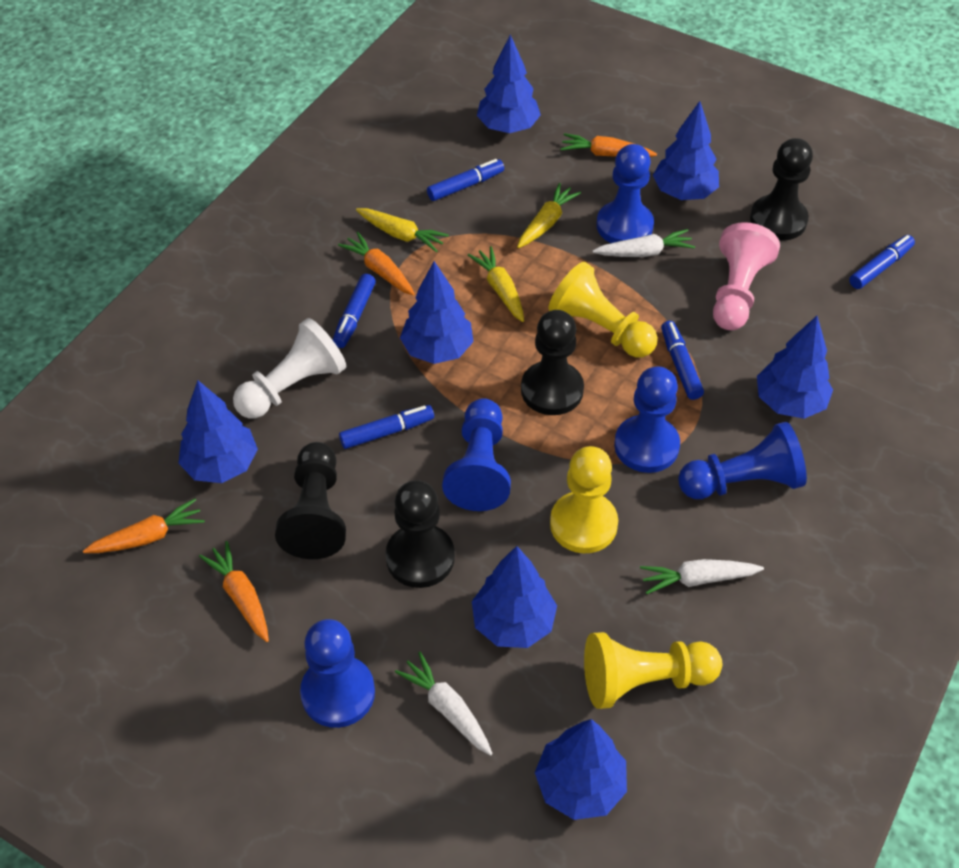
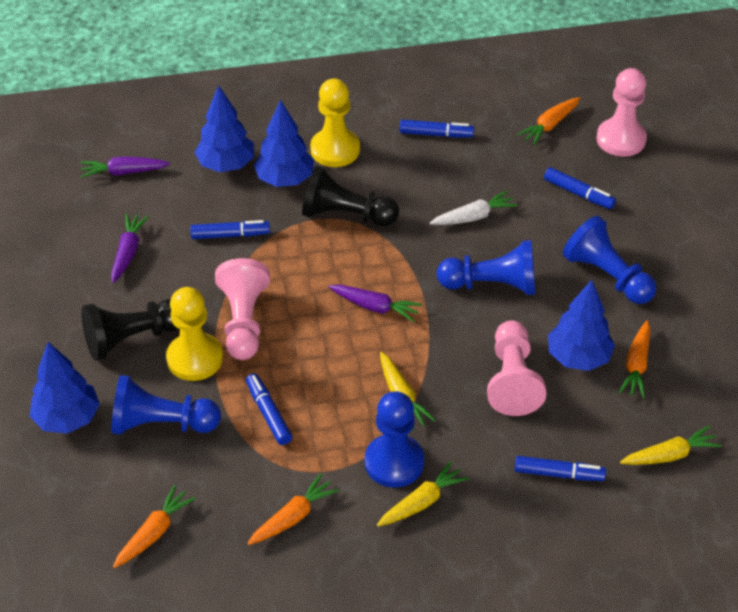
black pawn: 4 -> 2
blue pawn: 5 -> 4
blue tree: 7 -> 4
pink pawn: 1 -> 3
purple carrot: 0 -> 3
white carrot: 3 -> 1
white pawn: 1 -> 0
yellow pawn: 3 -> 2

